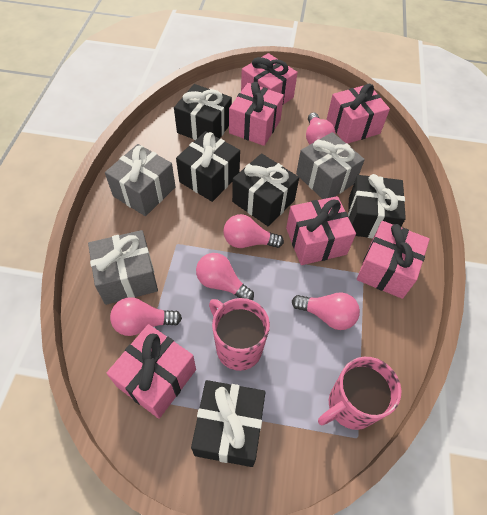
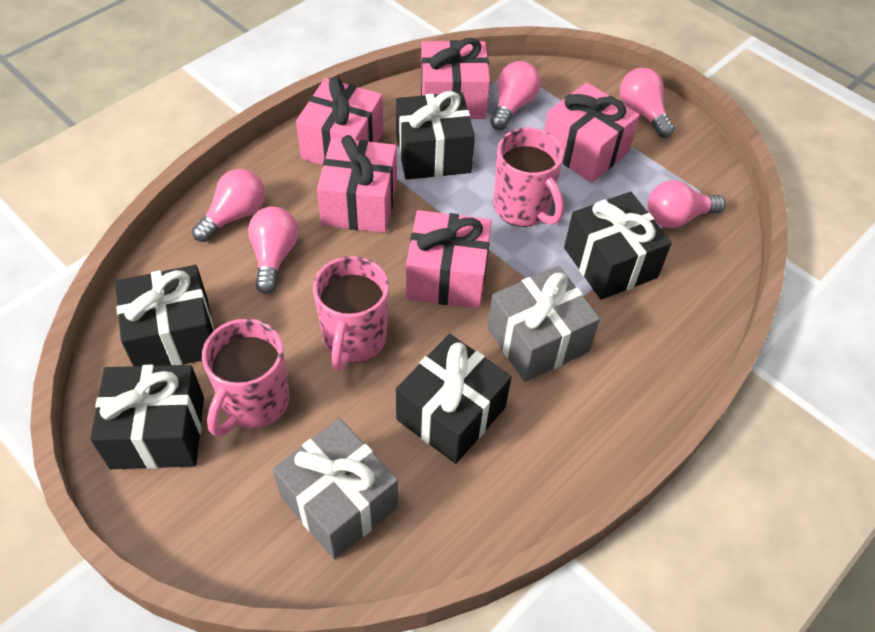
grey gift: 3 -> 2
pink gift: 6 -> 5
pink mug: 2 -> 3

